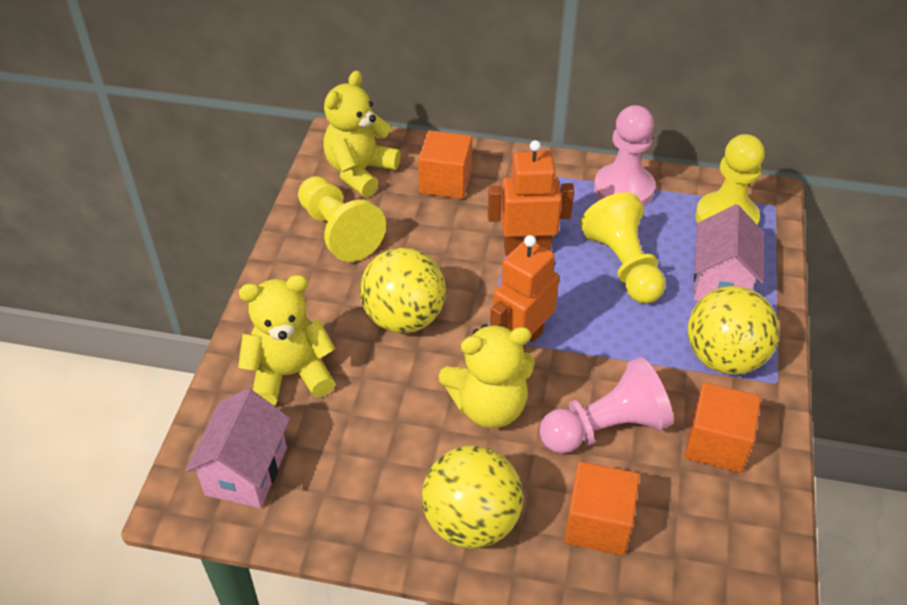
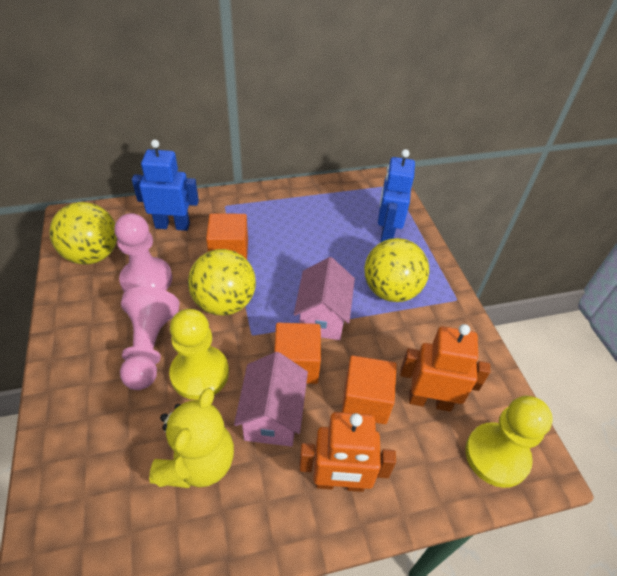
blue robot: 0 -> 2
yellow pawn: 3 -> 2
yellow teddy bear: 3 -> 1

